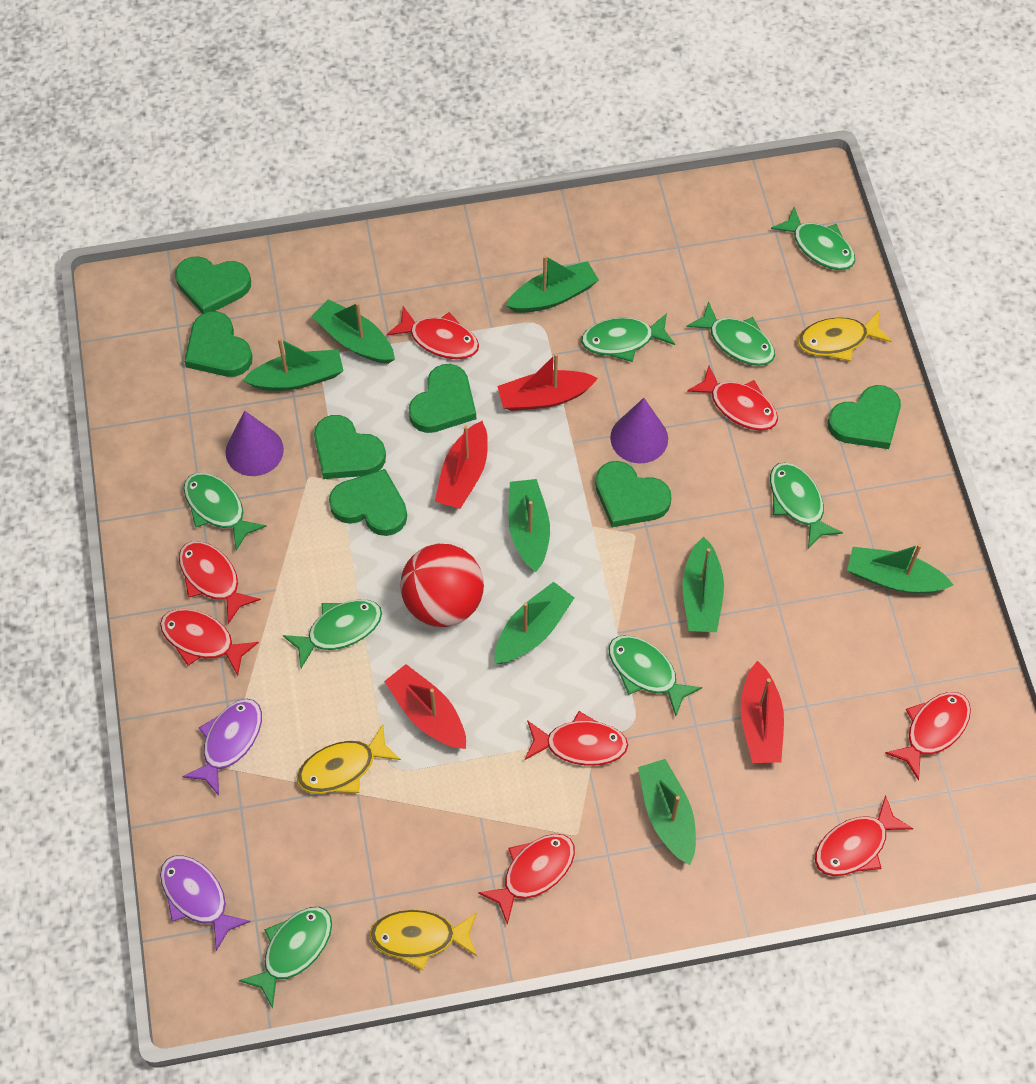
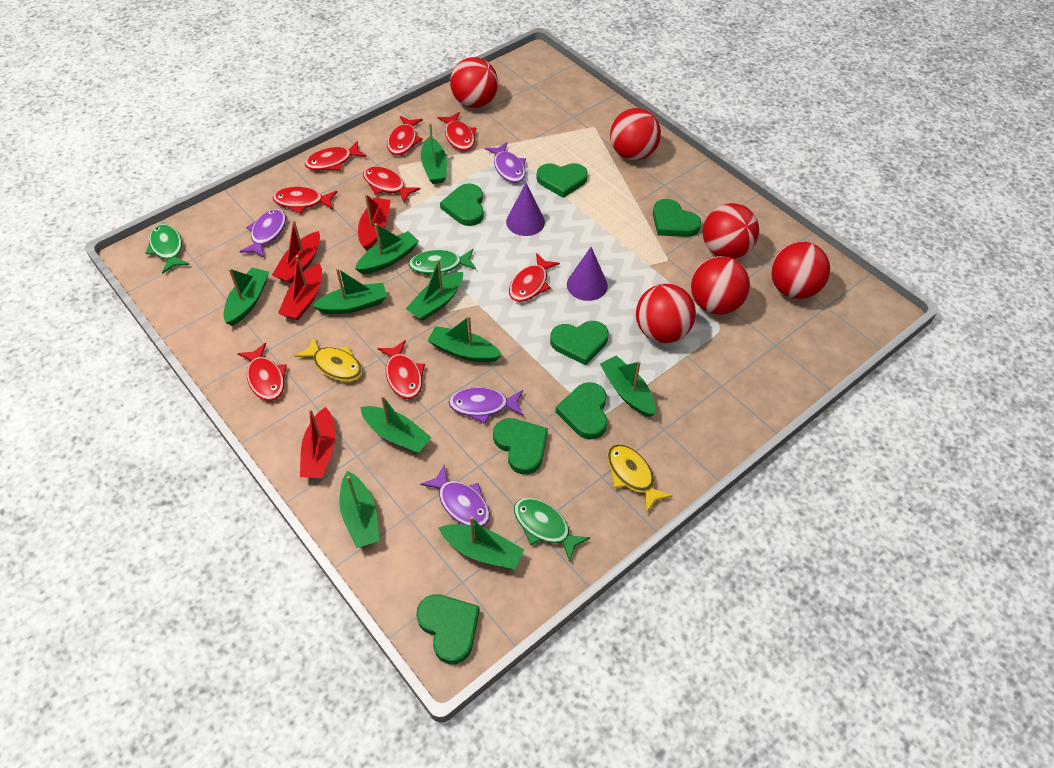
green boat: 8 -> 10
green fish: 8 -> 3
purple fish: 2 -> 4
red ball: 1 -> 6
yellow fish: 3 -> 2

